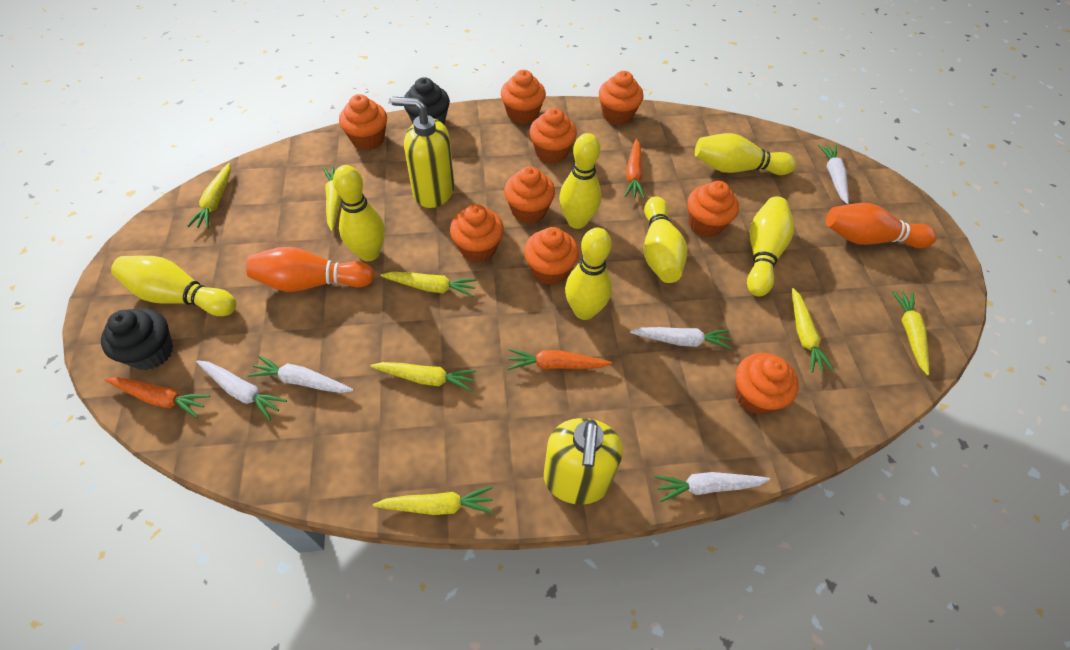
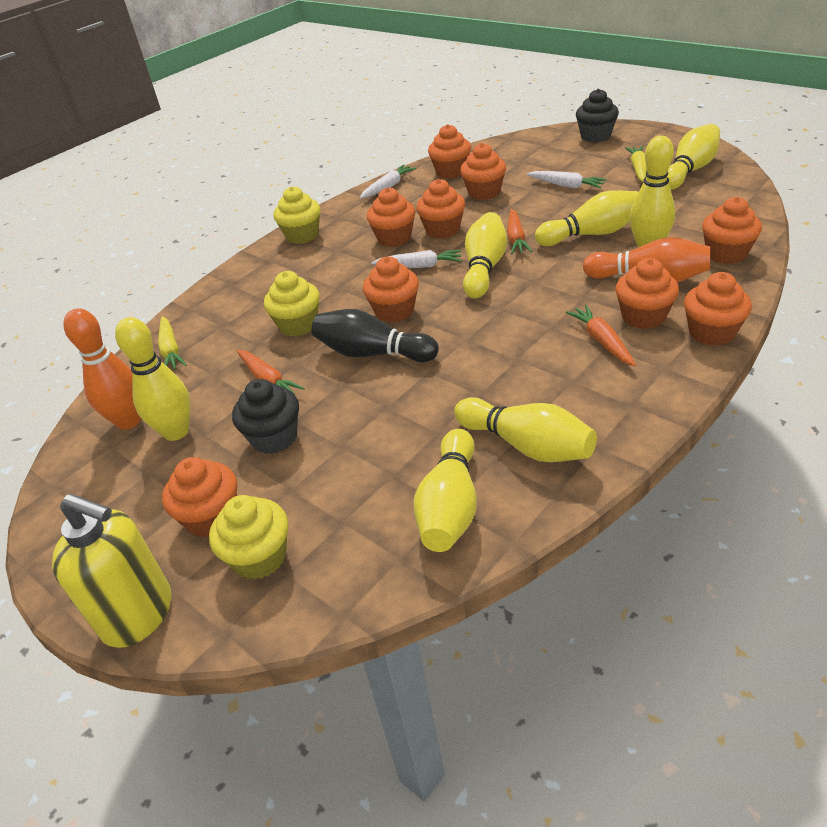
black bowling pin: 0 -> 1
white carrot: 5 -> 3
yellow carrot: 7 -> 2
yellow cupcake: 0 -> 3
yellow soap dispenser: 2 -> 1

